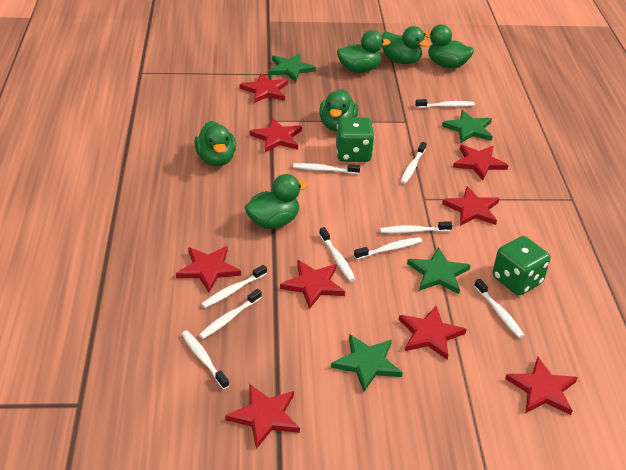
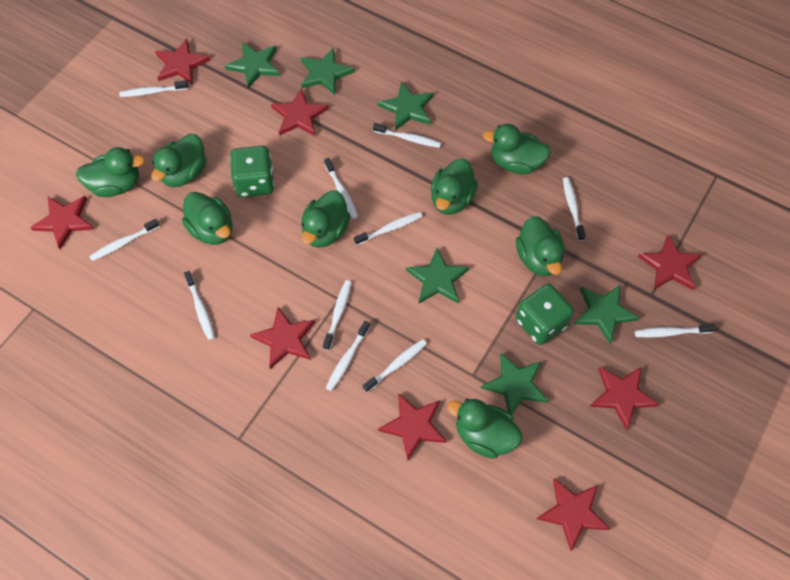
green duck: 6 -> 8
green star: 4 -> 6
red star: 9 -> 8
white toothbrush: 10 -> 11

